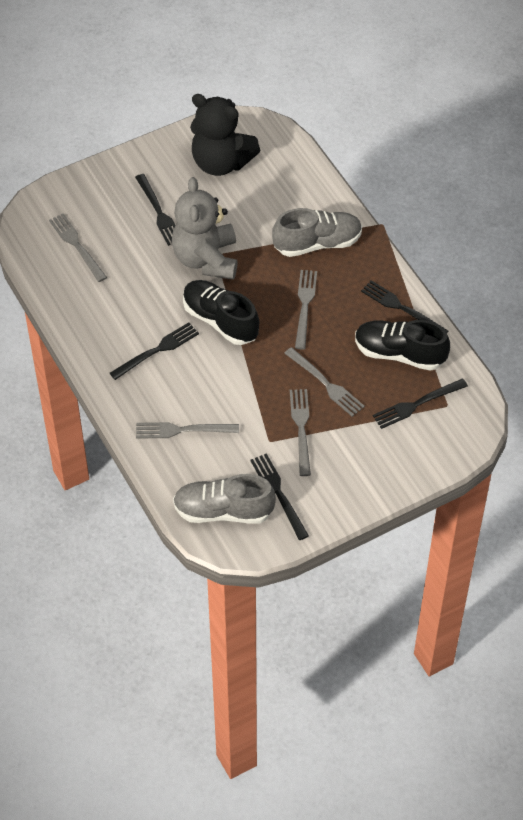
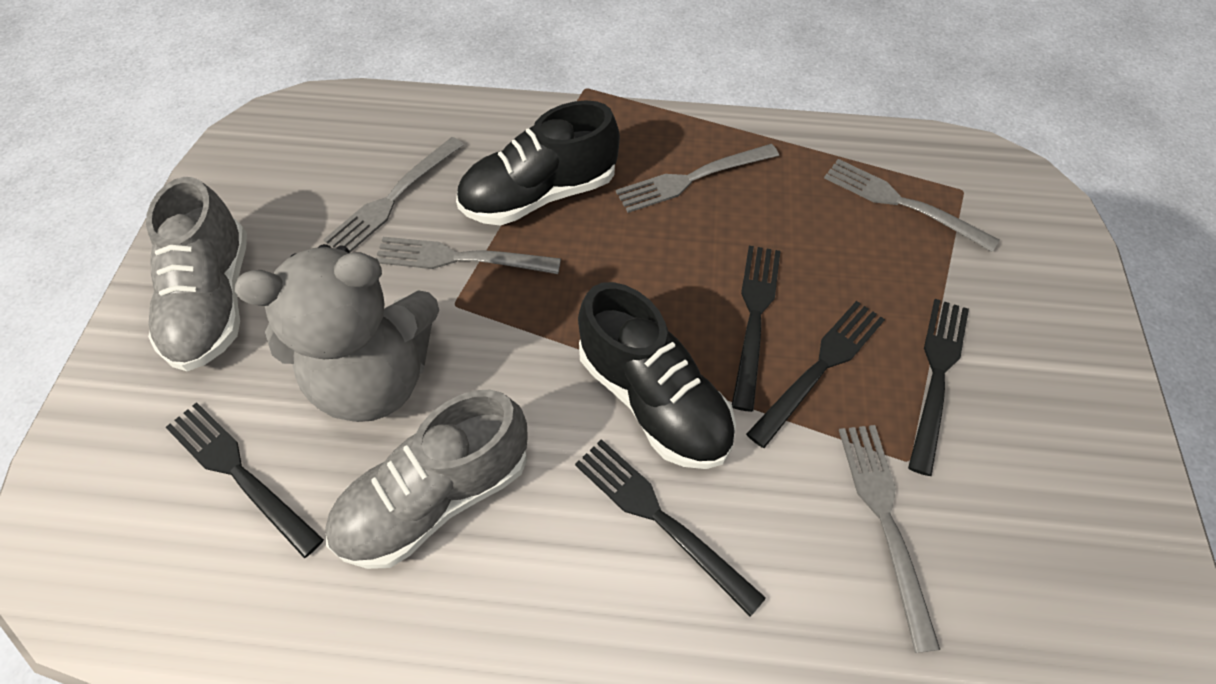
black teddy bear: 1 -> 0

